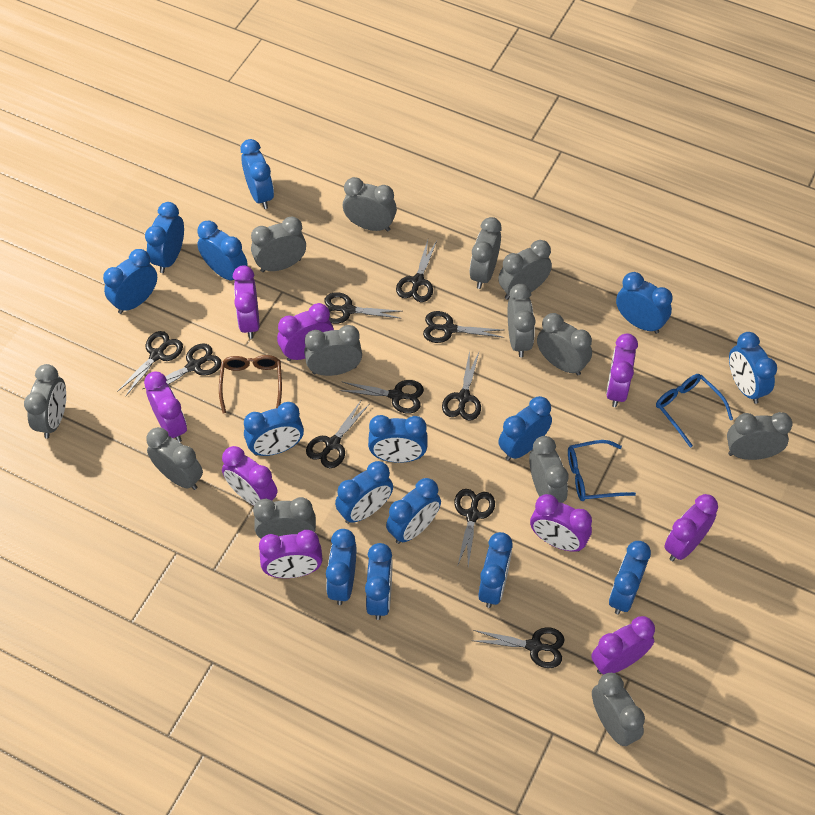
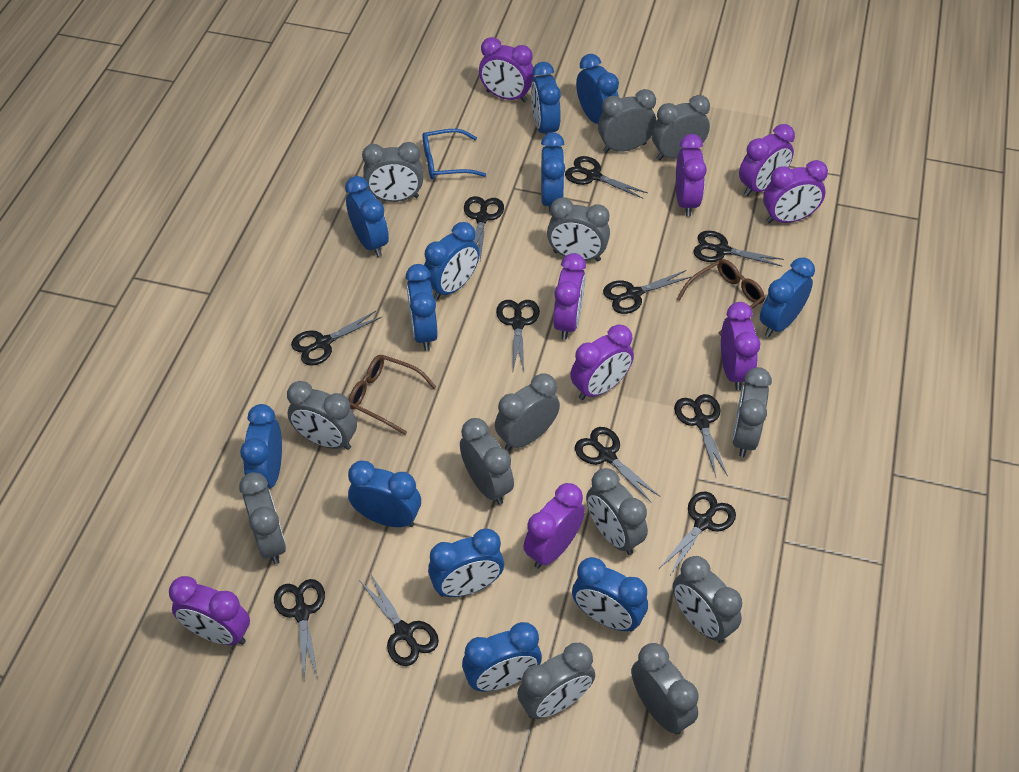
black scissors: 10 -> 11
blue clock: 15 -> 12
blue glasses: 2 -> 1
brown glasses: 1 -> 2

